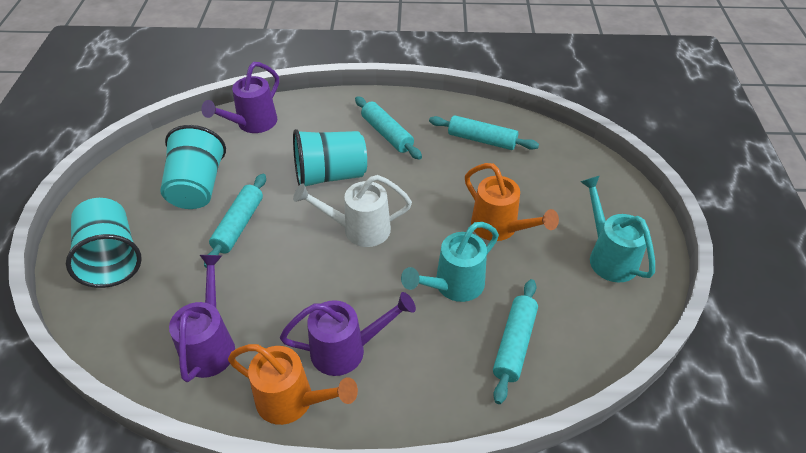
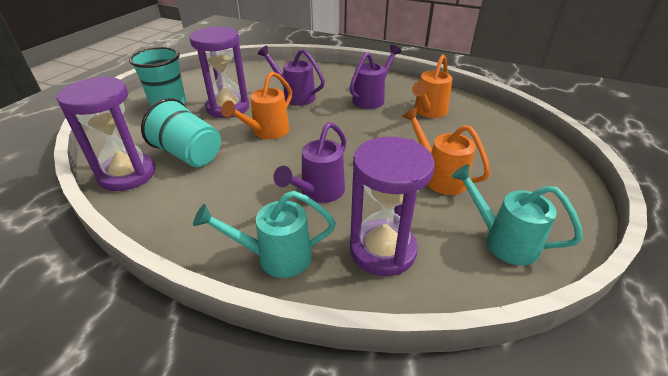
orange watering can: 2 -> 3
purple hourglass: 0 -> 3
turquoise cup: 3 -> 2
turquoise rolling pin: 4 -> 0
white watering can: 1 -> 0

